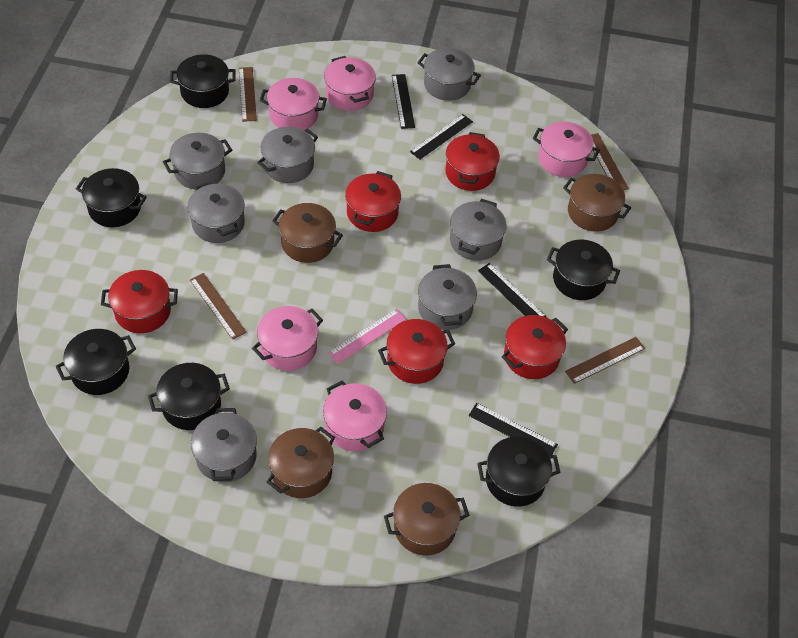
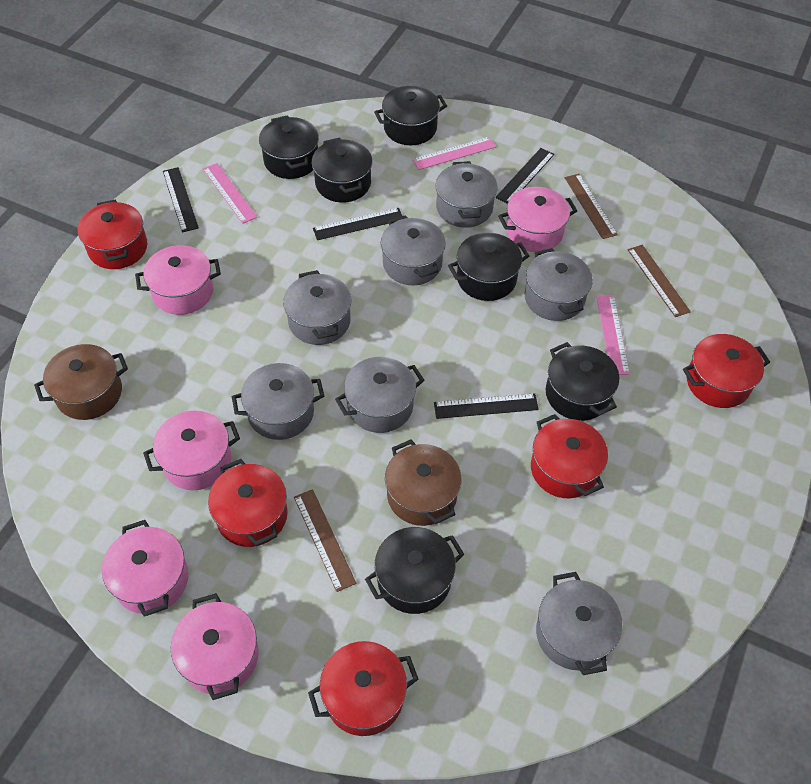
brown pot: 4 -> 2
brown ruler: 4 -> 3
pink ruler: 1 -> 3

